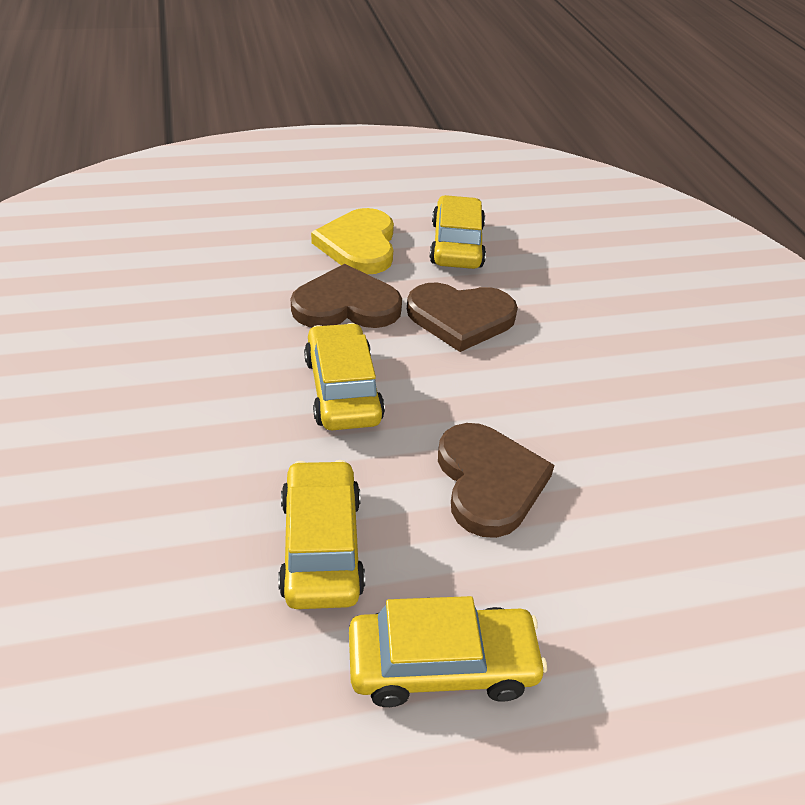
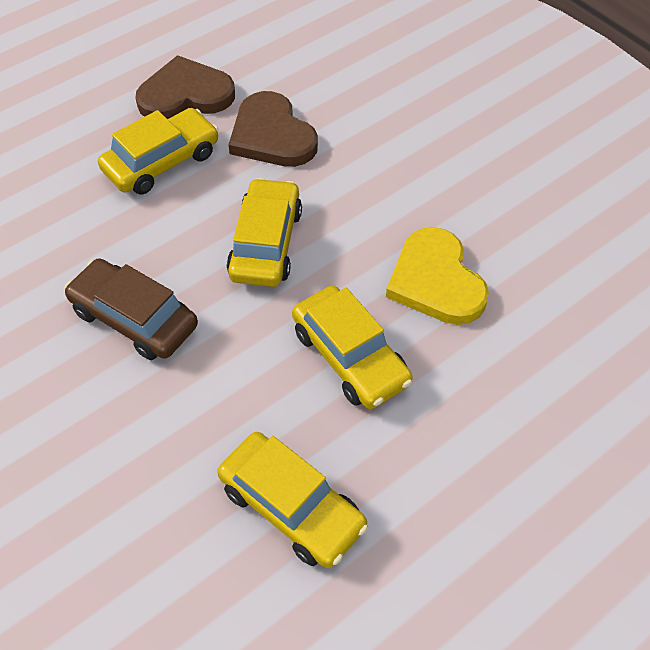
brown car: 0 -> 1
brown heart: 3 -> 2

